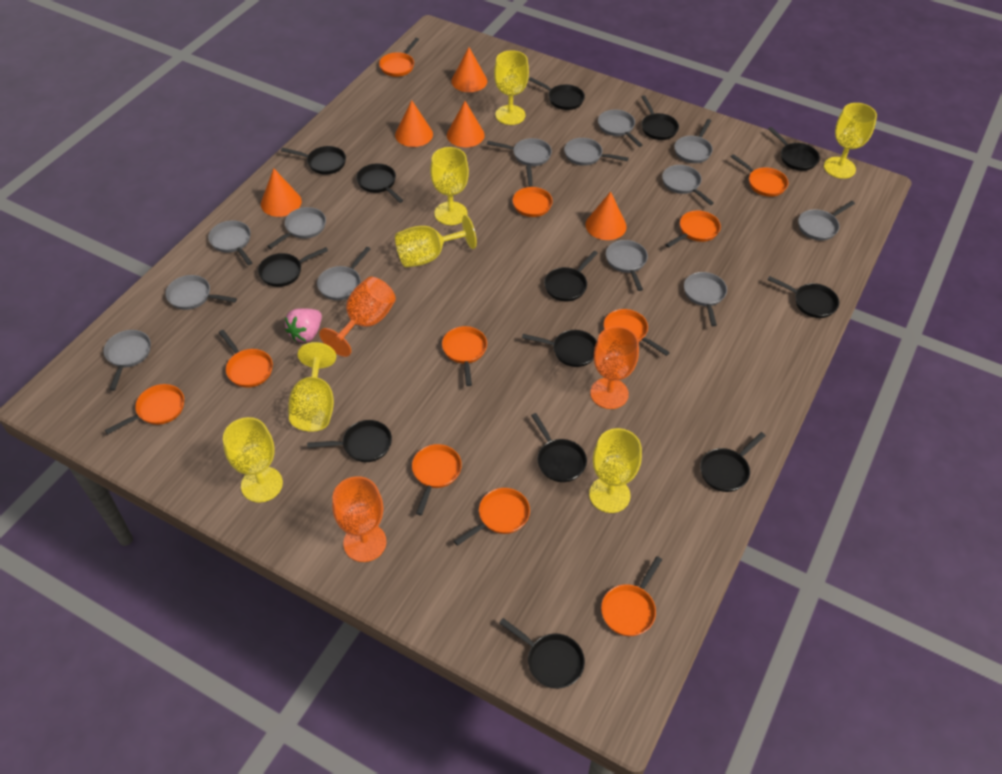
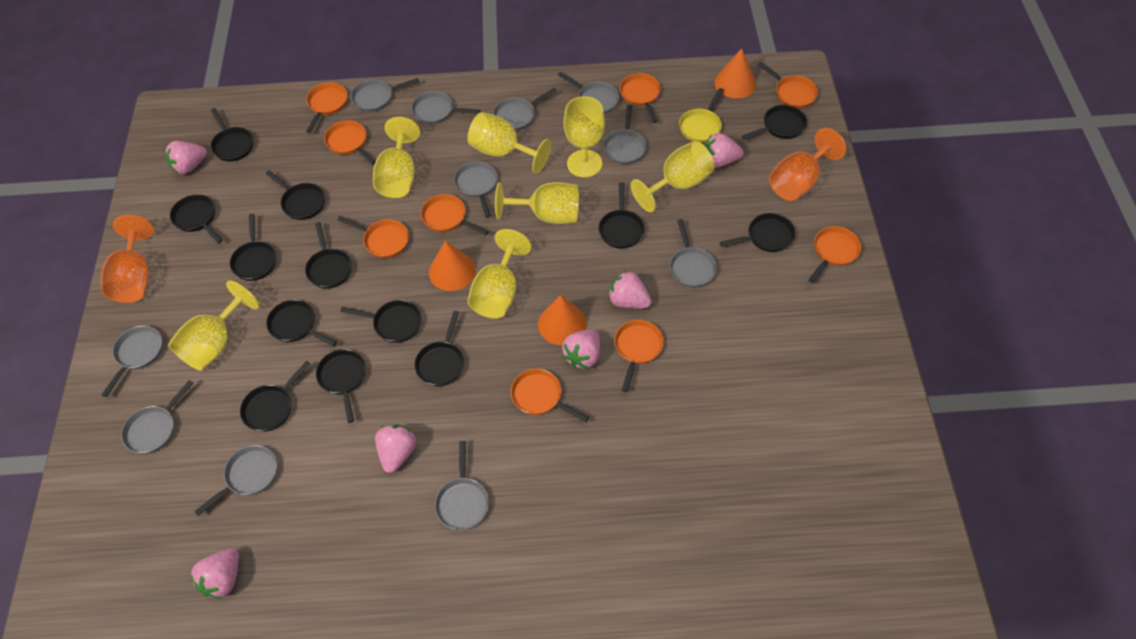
grey pan: 13 -> 11
orange cone: 5 -> 3
orange goblet: 3 -> 2
orange pan: 11 -> 9
pink strawberry: 1 -> 6
yellow pan: 0 -> 1

